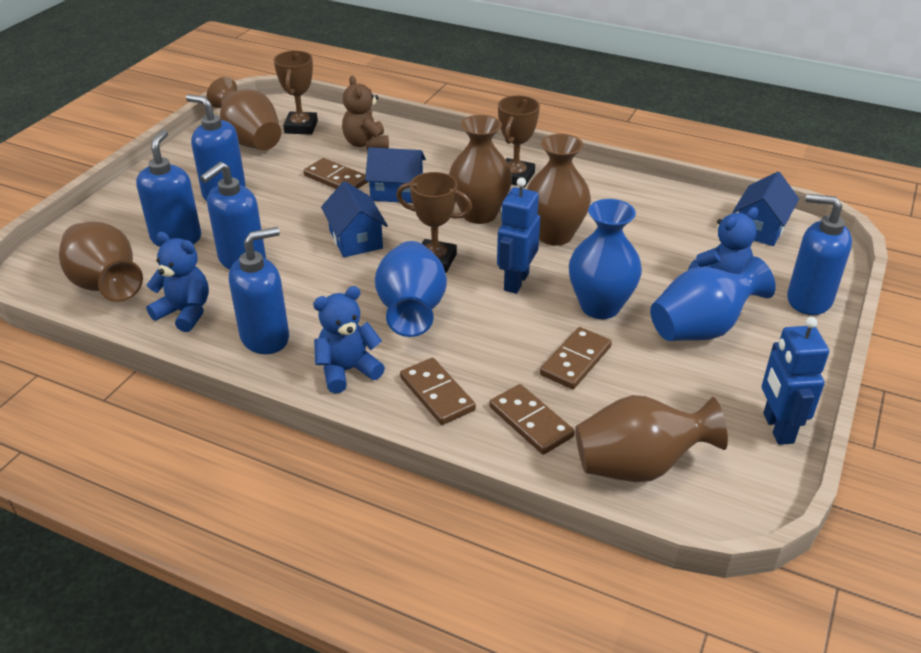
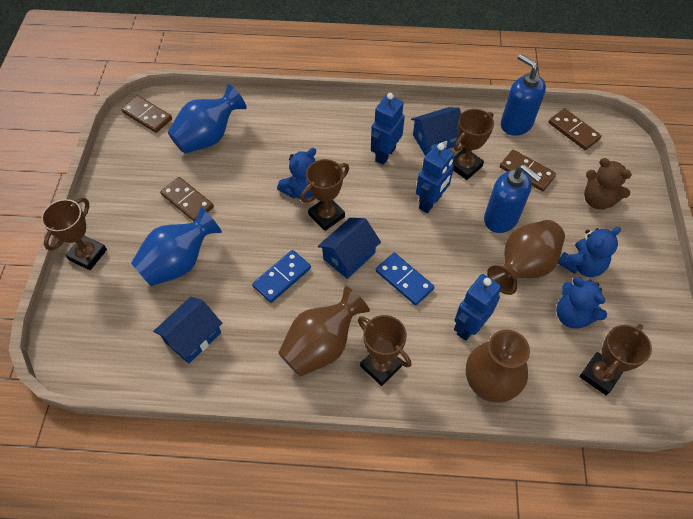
blue domino: 0 -> 2
blue robot: 2 -> 3
blue soap dispenser: 5 -> 2
blue vase: 3 -> 2
brown trophy: 3 -> 5
brown vase: 5 -> 3

